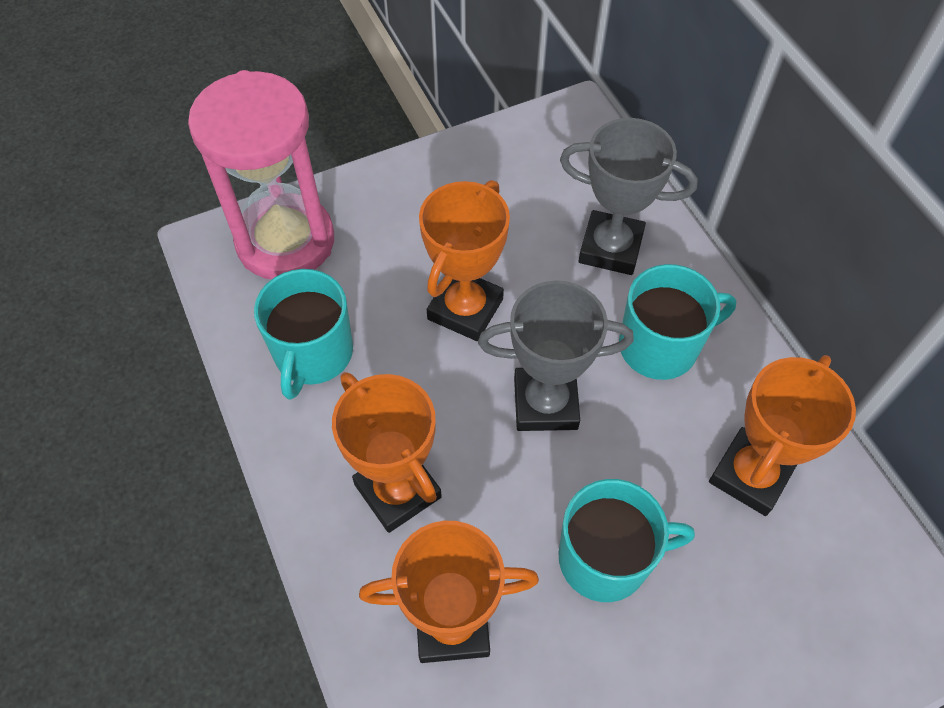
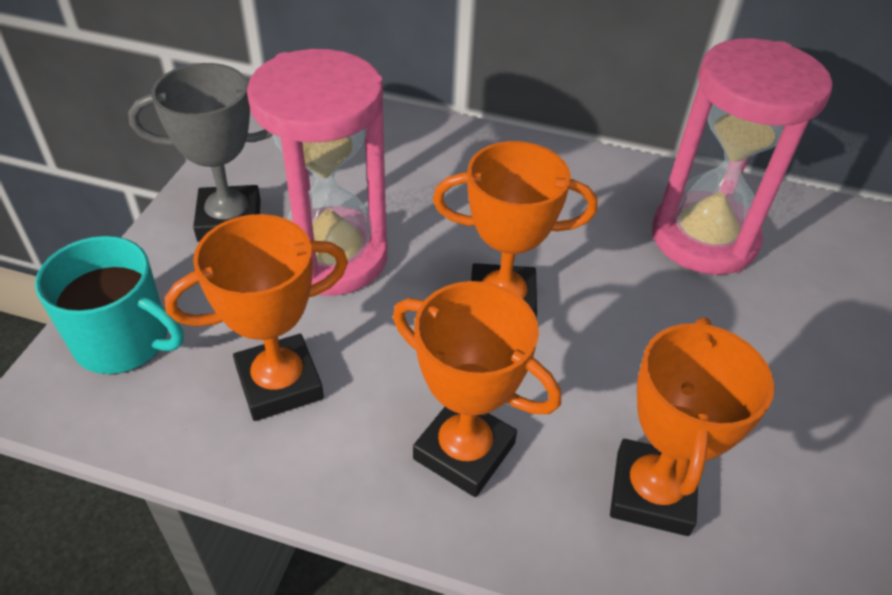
grey trophy: 2 -> 1
pink hourglass: 1 -> 2
turquoise mug: 3 -> 1

